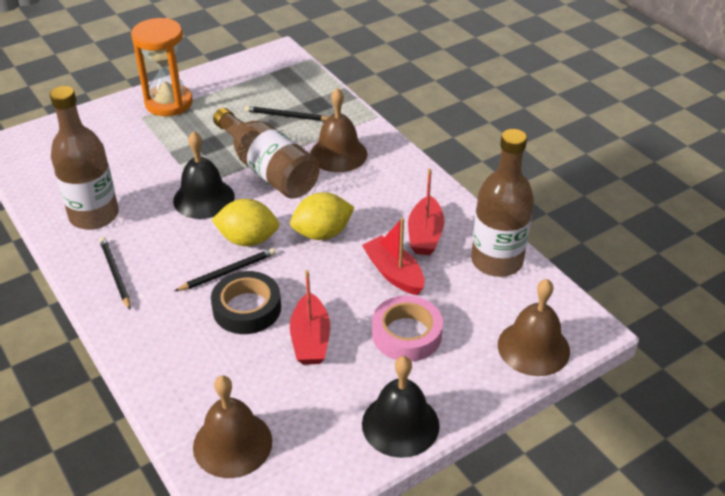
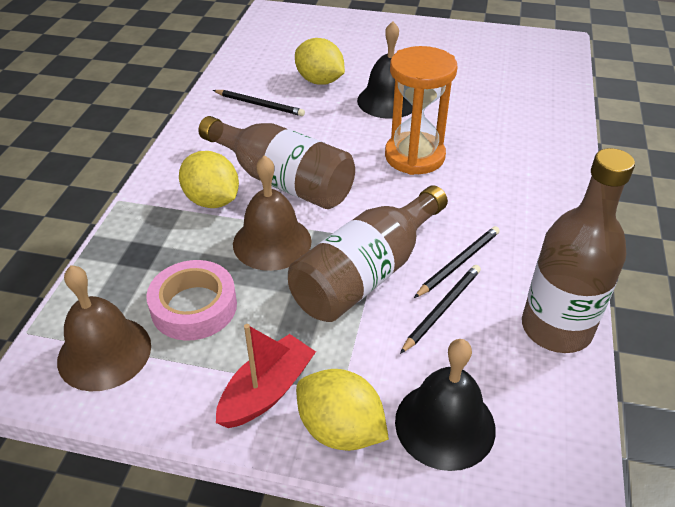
black tape: 1 -> 0
brown bell: 3 -> 2
red boat: 3 -> 1
yellow lemon: 2 -> 3

